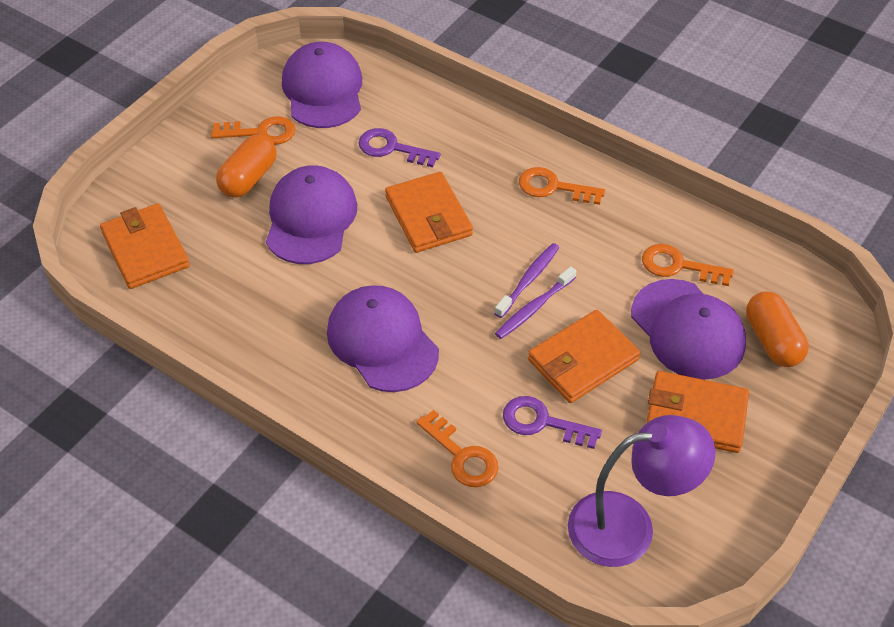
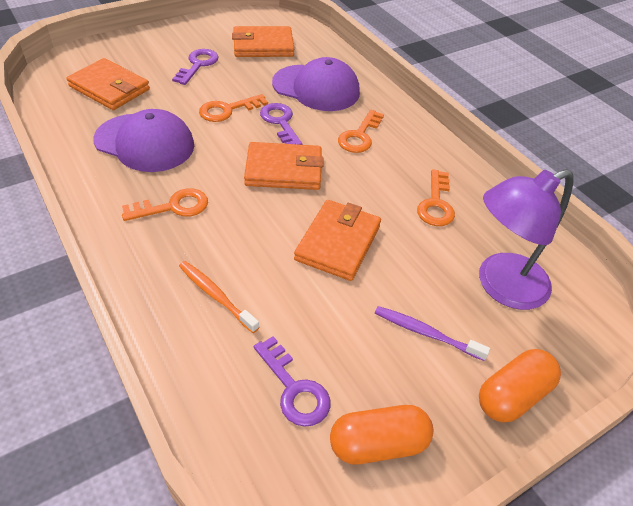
orange toothbrush: 0 -> 1
purple cap: 4 -> 2
purple key: 2 -> 3
purple toothbrush: 2 -> 1

